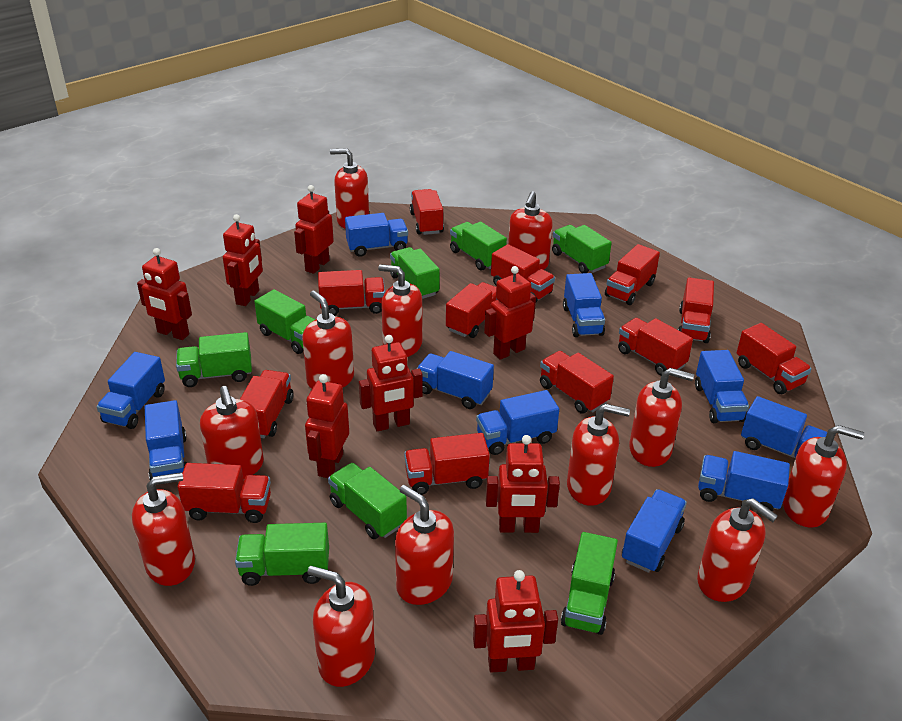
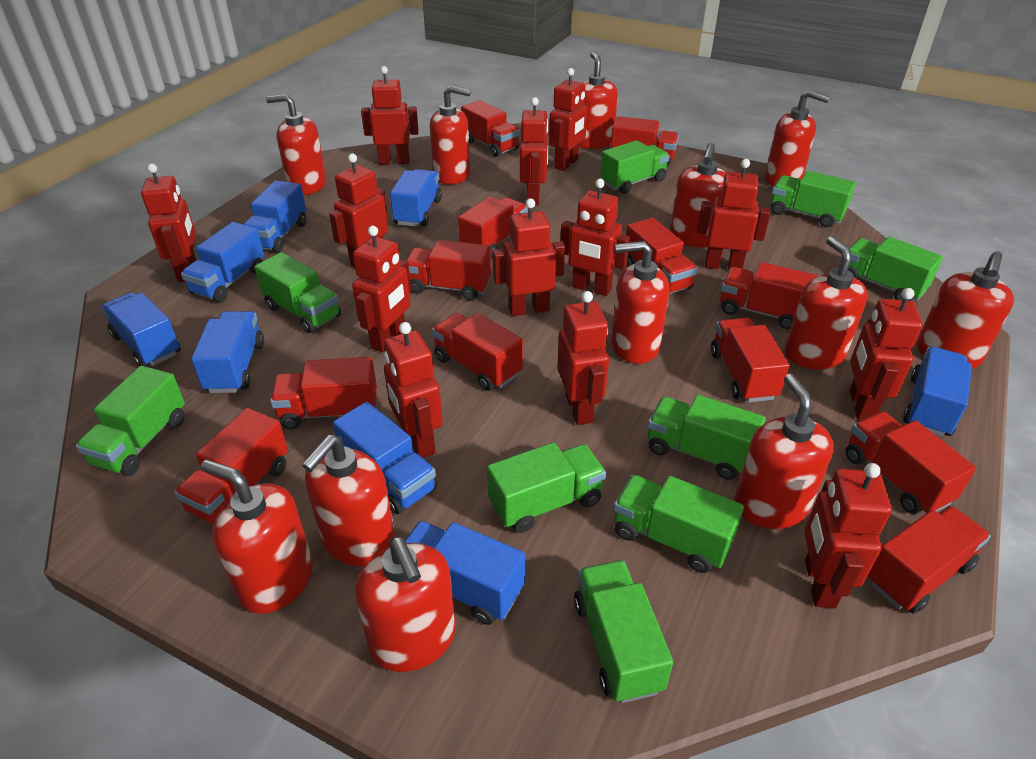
blue truck: 10 -> 8
green truck: 8 -> 9
red robot: 8 -> 13

